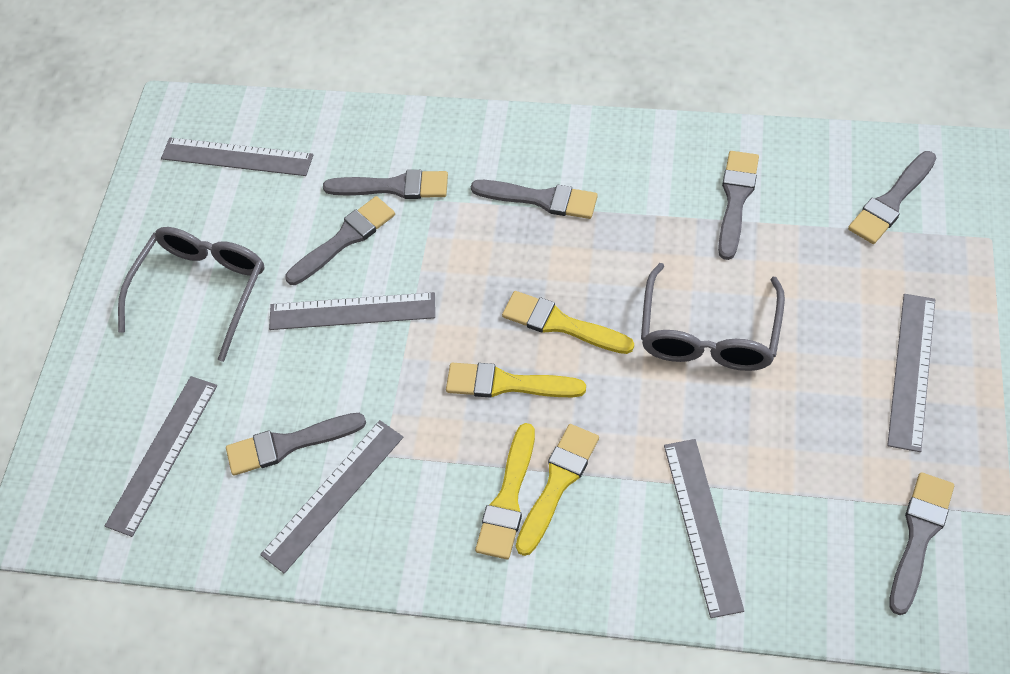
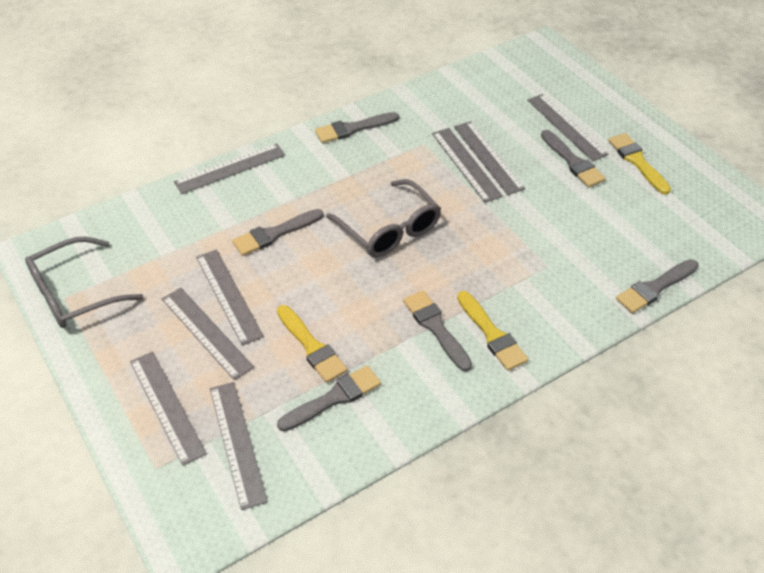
grey brush: 7 -> 6
grey ruler: 6 -> 8
yellow brush: 4 -> 3

